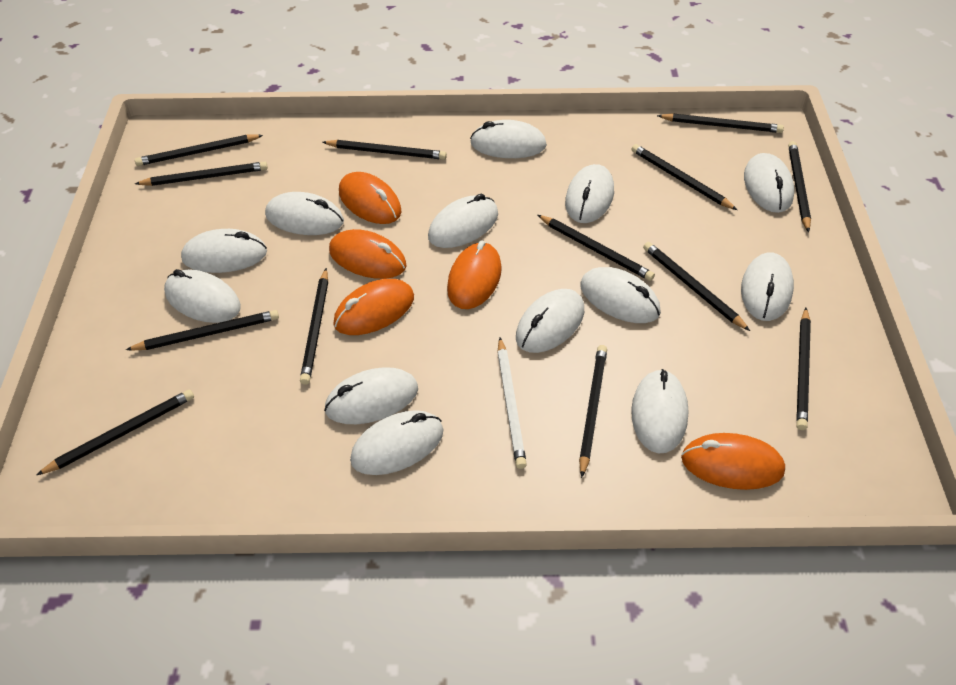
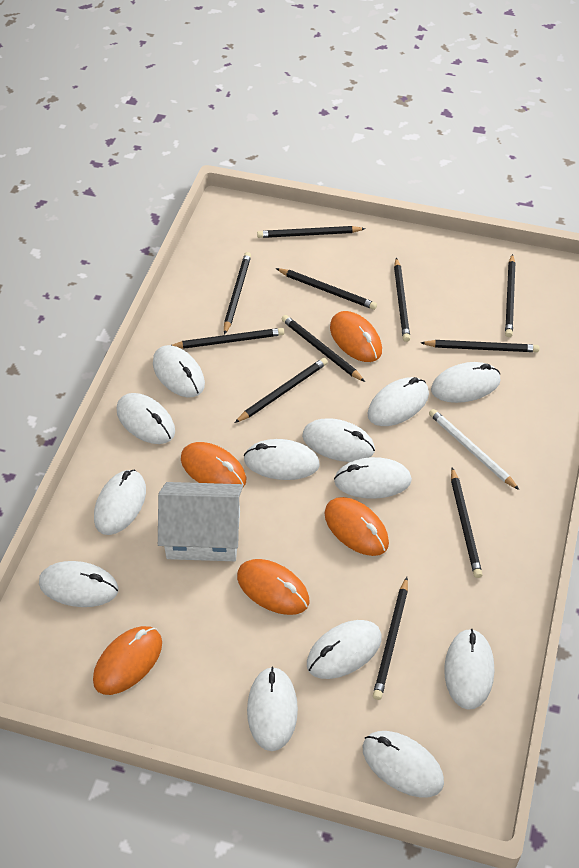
black pencil: 13 -> 11
white house: 0 -> 1

